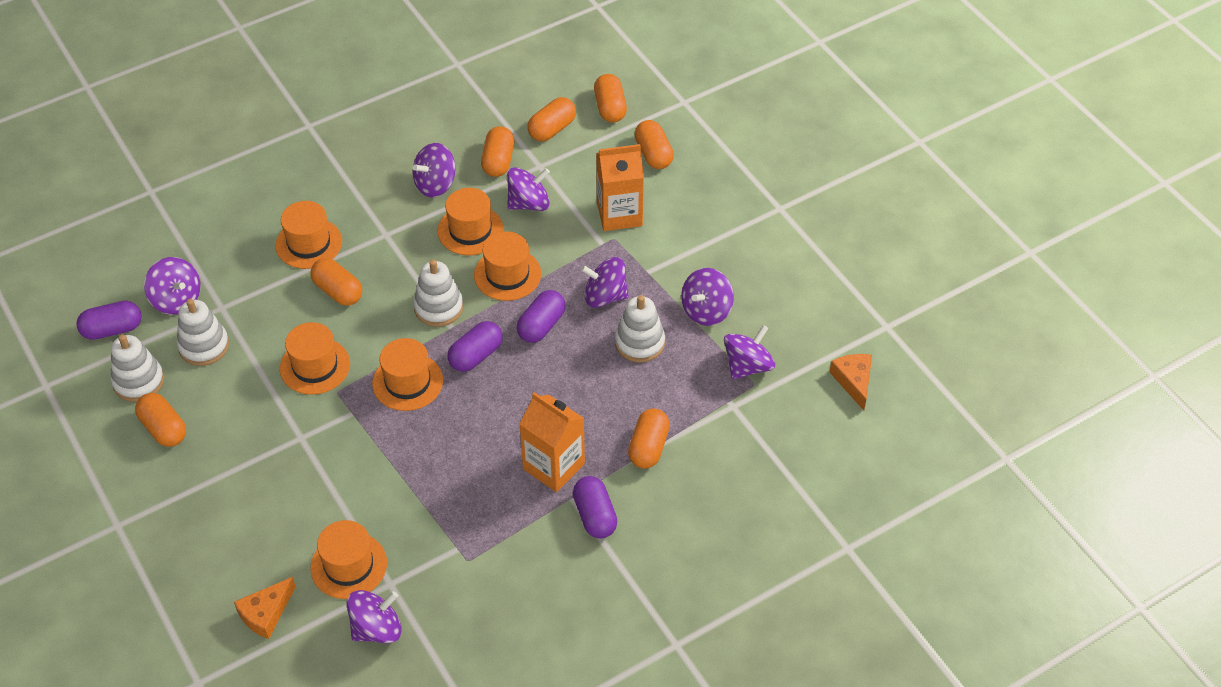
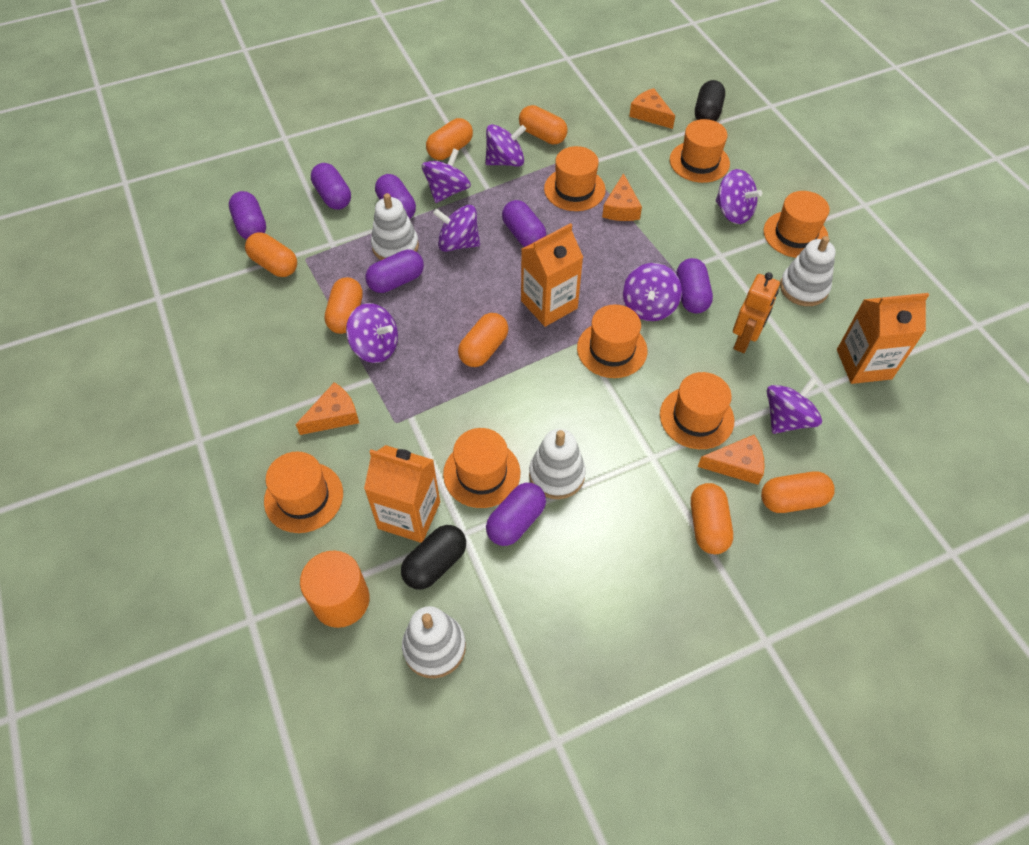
black capsule: 0 -> 2
orange carton: 2 -> 3
orange cheese: 2 -> 4
orange cylinder: 0 -> 1
orange hat: 6 -> 7
orange robot: 0 -> 1
purple capsule: 4 -> 7

